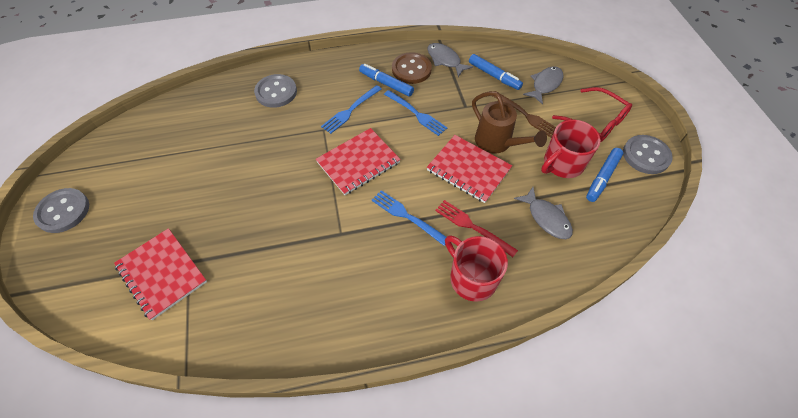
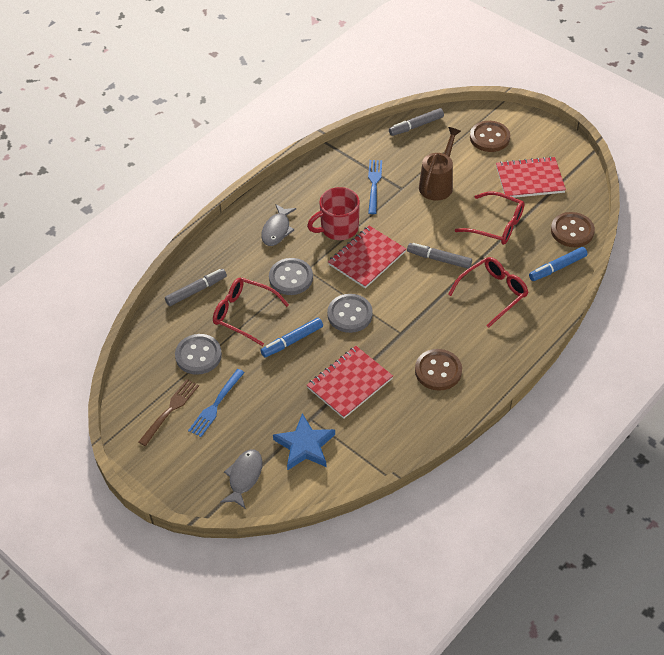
blue fork: 3 -> 2
blue marker: 3 -> 2
blue star: 0 -> 1
brown button: 1 -> 3
grey fish: 3 -> 2
grey marker: 0 -> 3
red fork: 1 -> 0
red glasses: 1 -> 3
red mug: 2 -> 1

